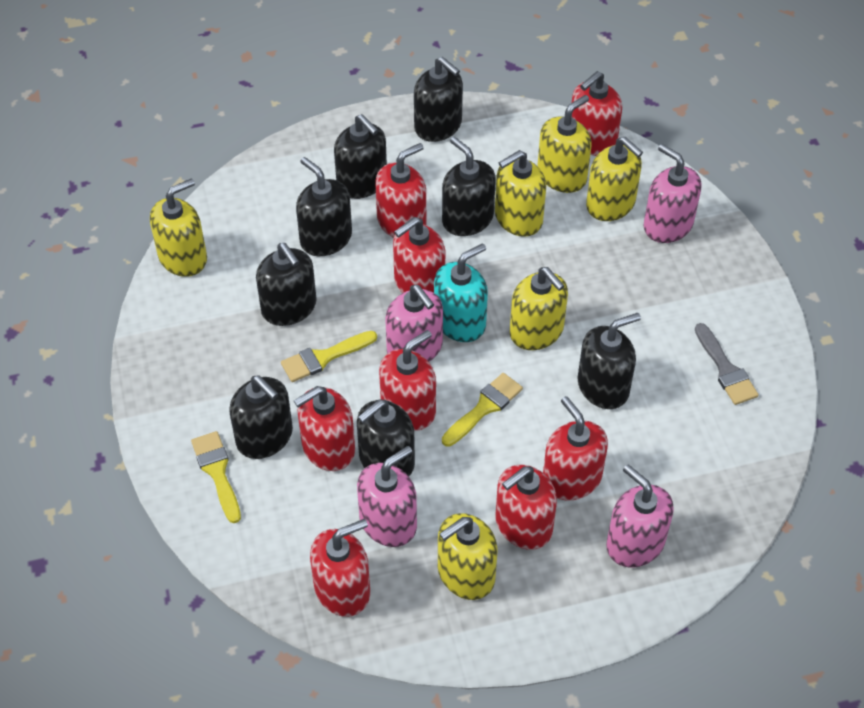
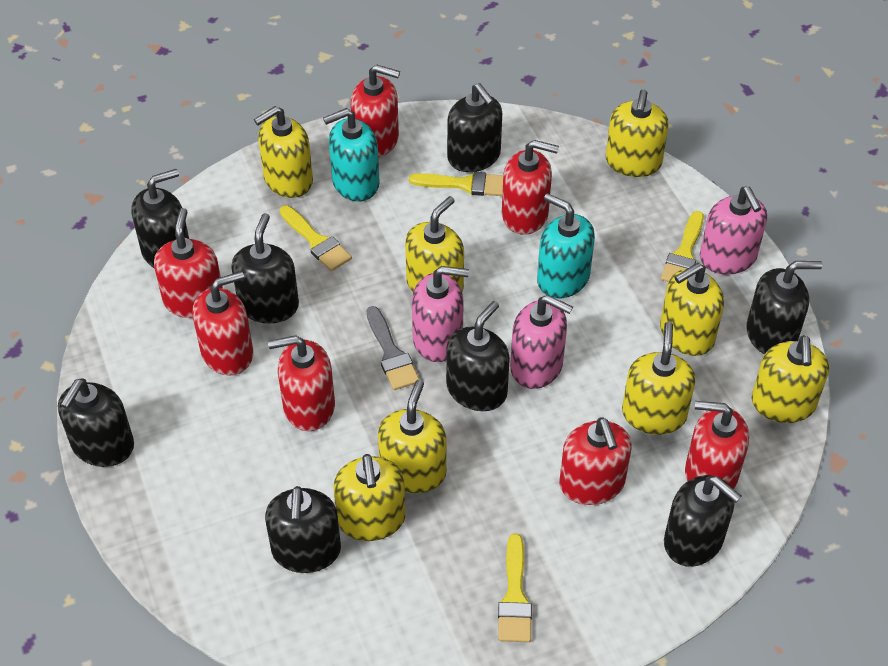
pink soap dispenser: 4 -> 3
red soap dispenser: 8 -> 7
turquoise soap dispenser: 1 -> 2
yellow brush: 3 -> 4
yellow soap dispenser: 6 -> 8

